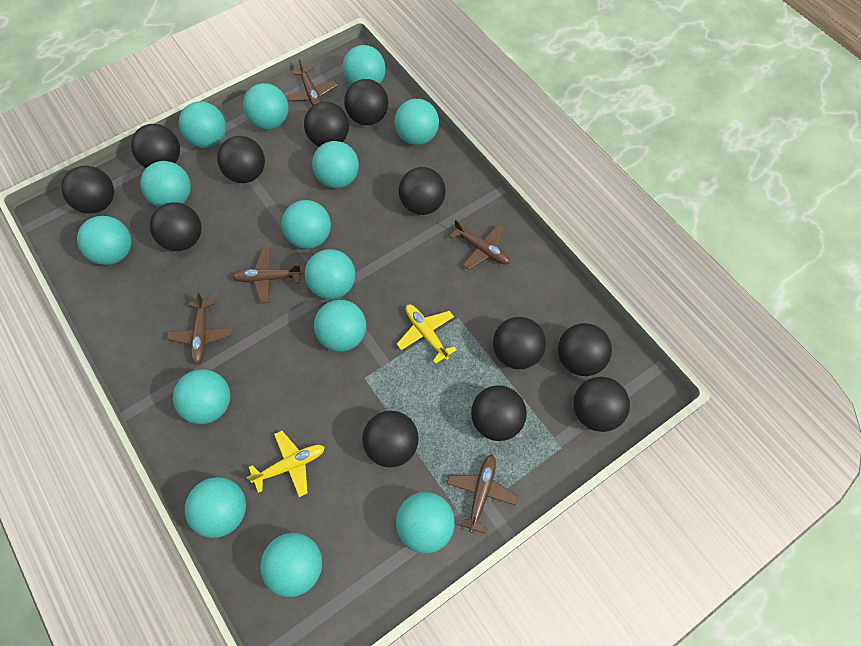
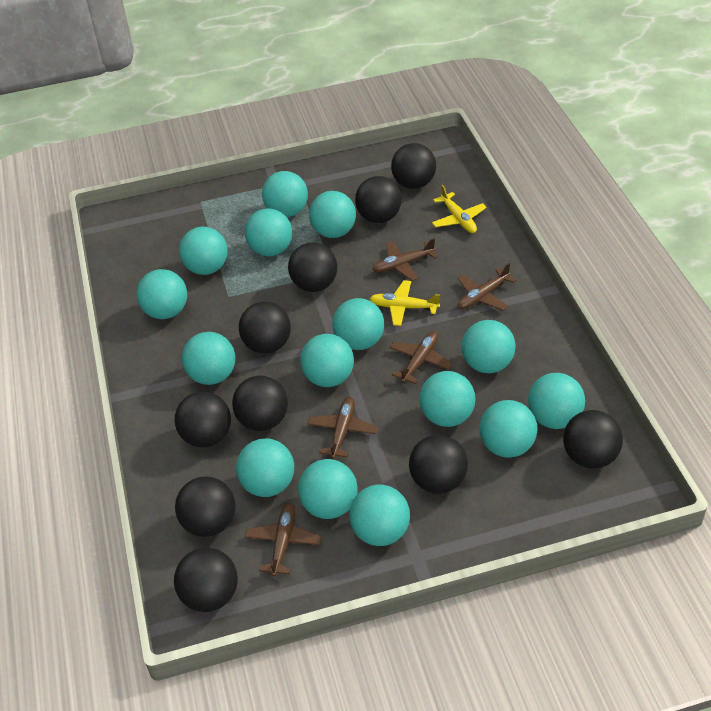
black ball: 12 -> 10
turquoise ball: 14 -> 15

